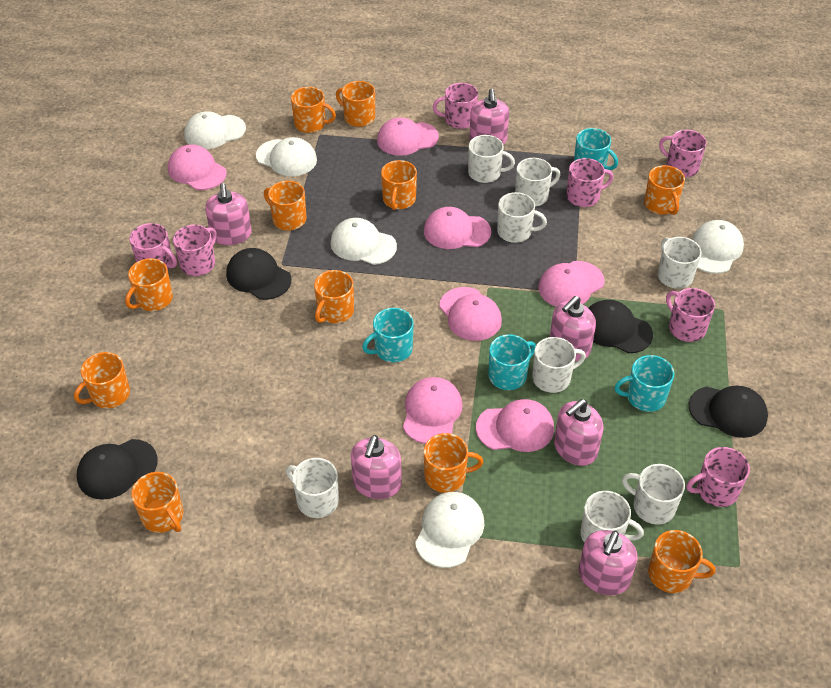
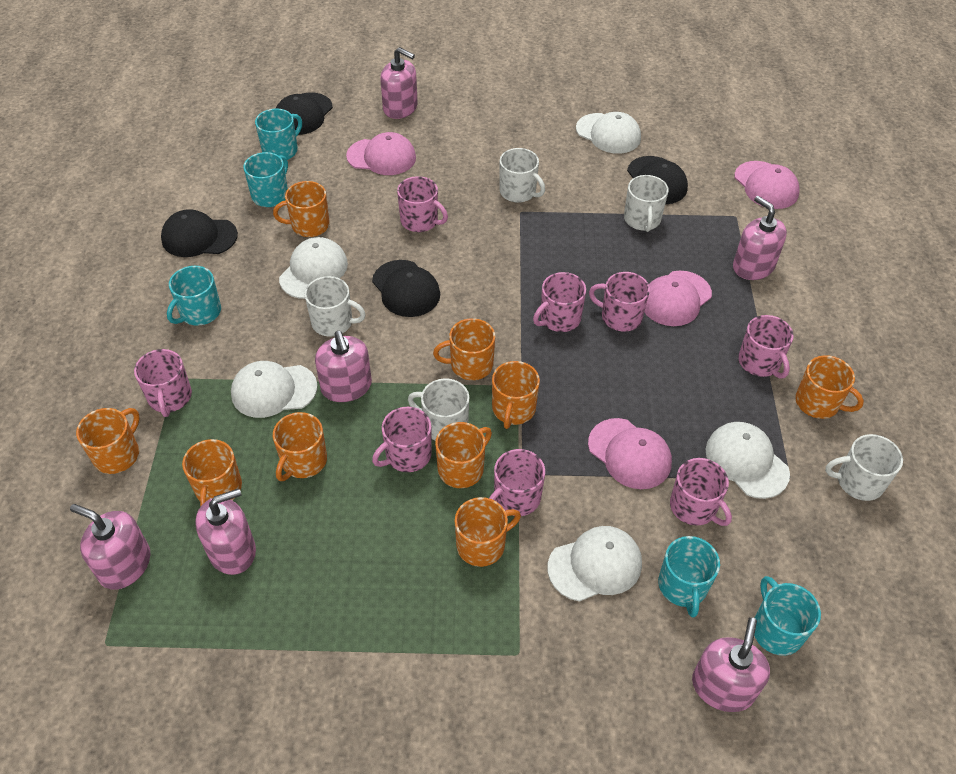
orange mug: 11 -> 9
pink cap: 7 -> 4
pink mug: 7 -> 8
turquoise mug: 4 -> 5
white mug: 8 -> 5

